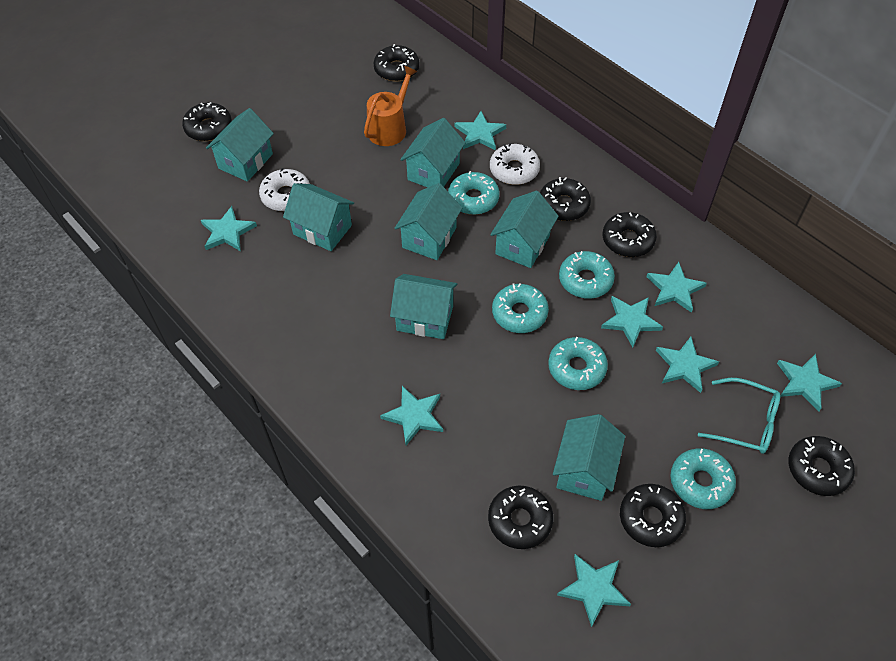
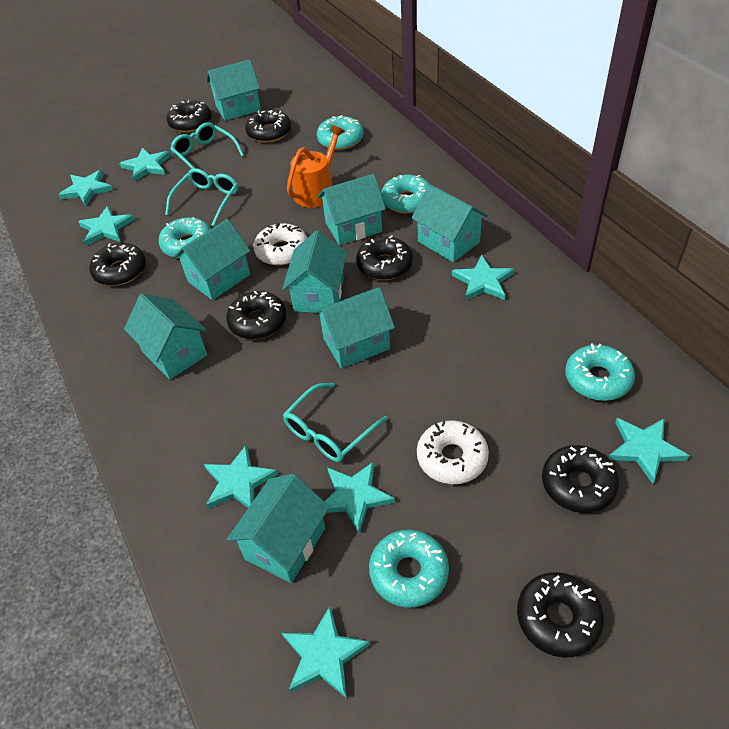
turquoise glasses: 1 -> 3
turquoise house: 7 -> 8

